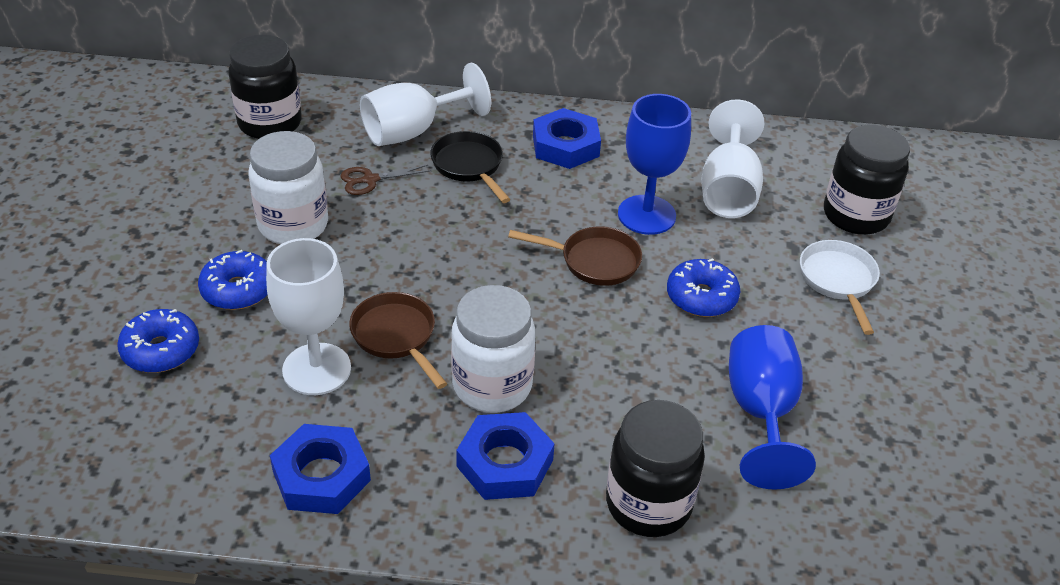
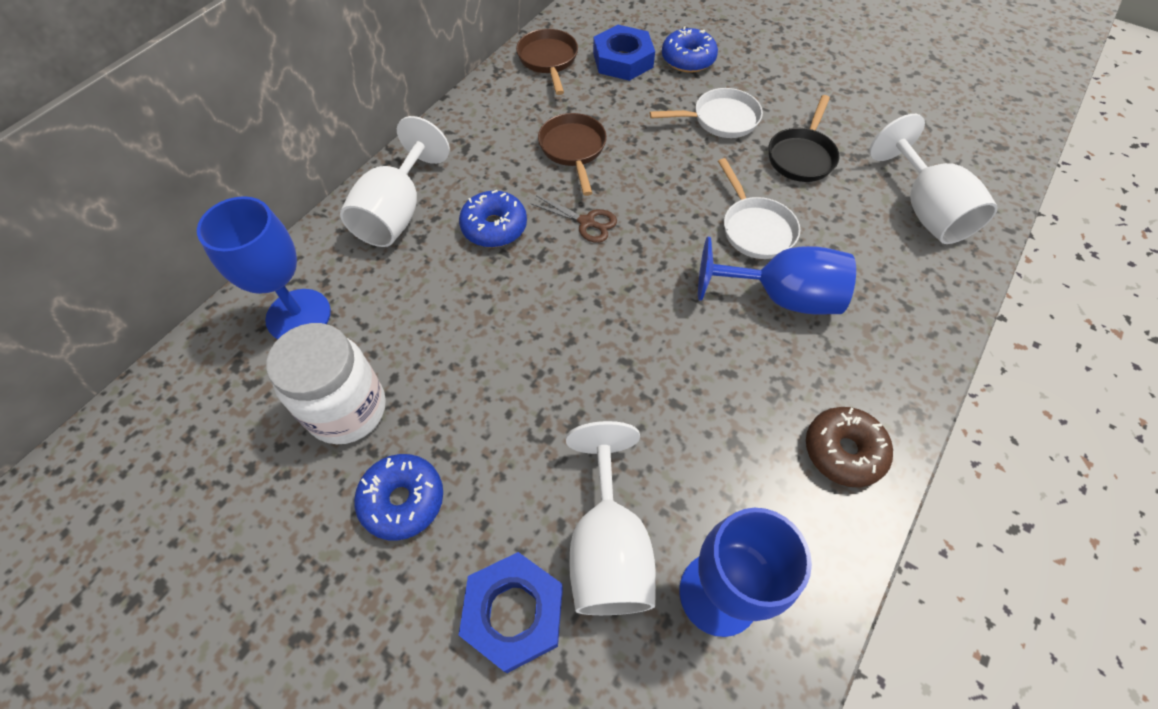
black jar: 3 -> 0
blue goblet: 2 -> 3
blue nut: 3 -> 2
brown donut: 0 -> 1
white jar: 2 -> 1
white pan: 1 -> 2

